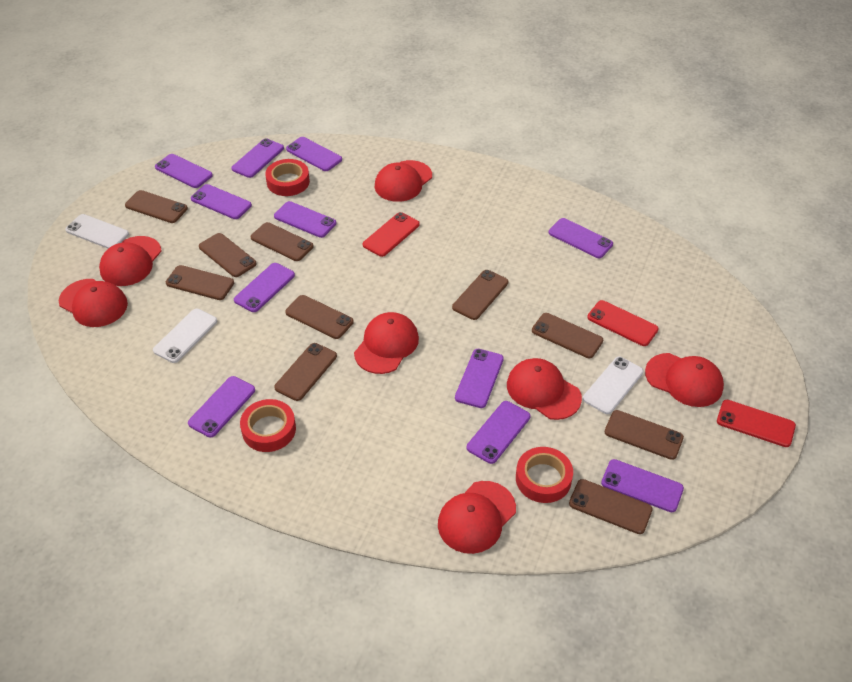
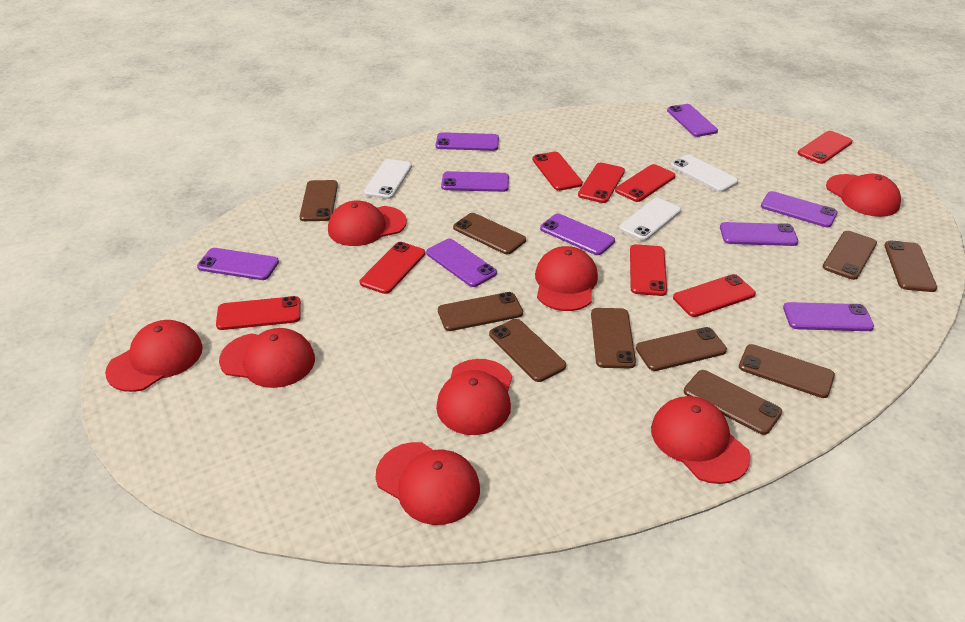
purple phone: 11 -> 9
red cap: 7 -> 8
red phone: 3 -> 8
red tape: 3 -> 0

